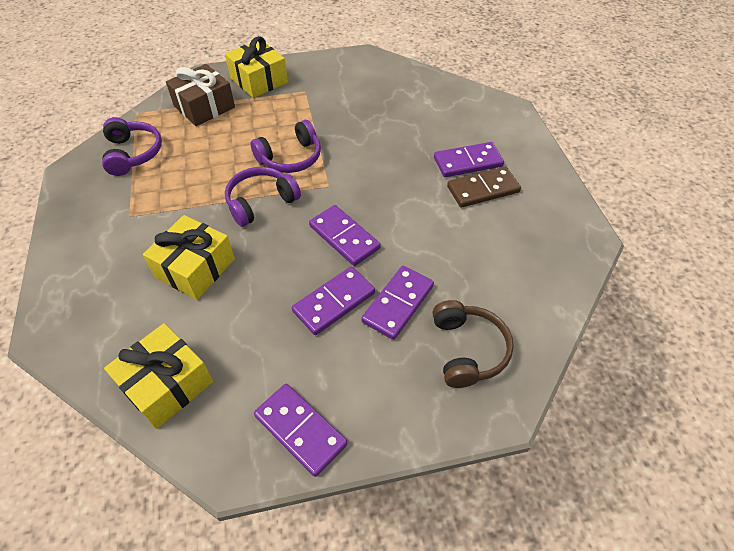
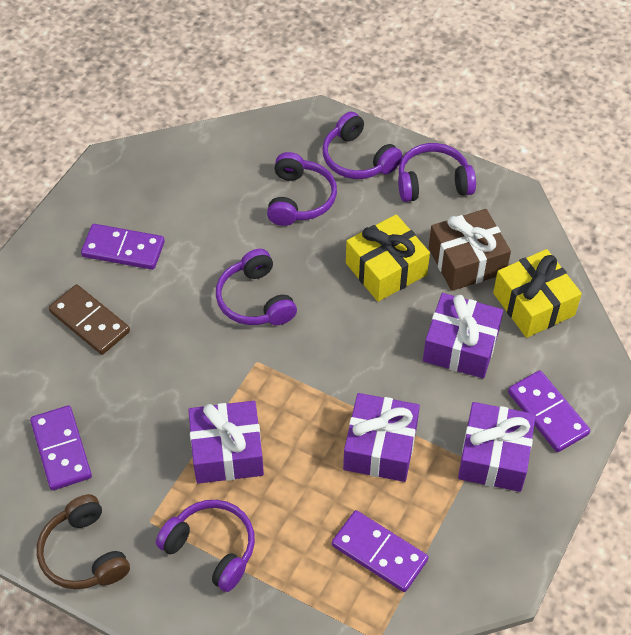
purple domino: 5 -> 4
purple gift: 0 -> 4
purple headphones: 3 -> 5
yellow gift: 3 -> 2

